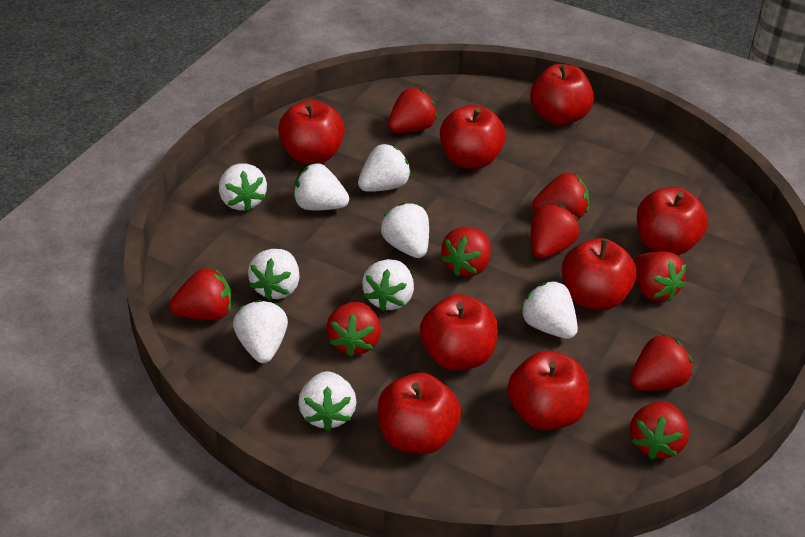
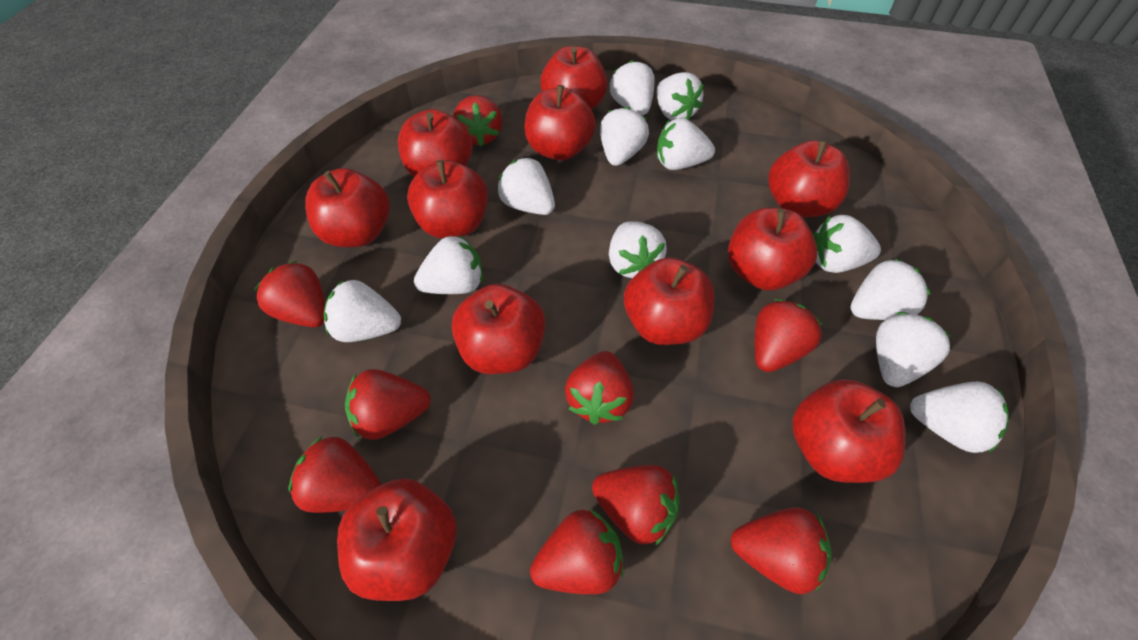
red apple: 8 -> 11
white strawberry: 9 -> 12

